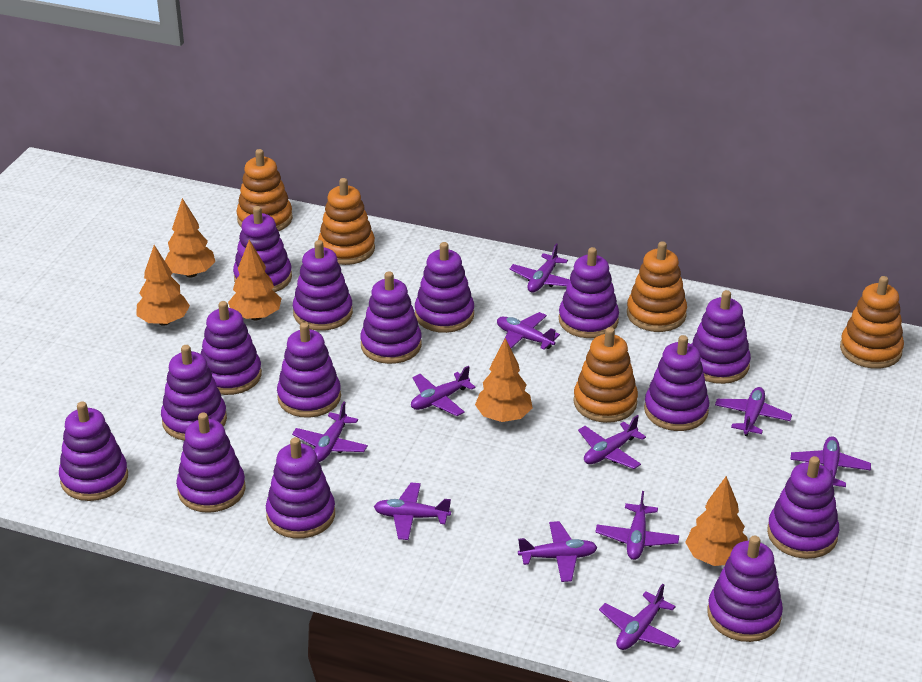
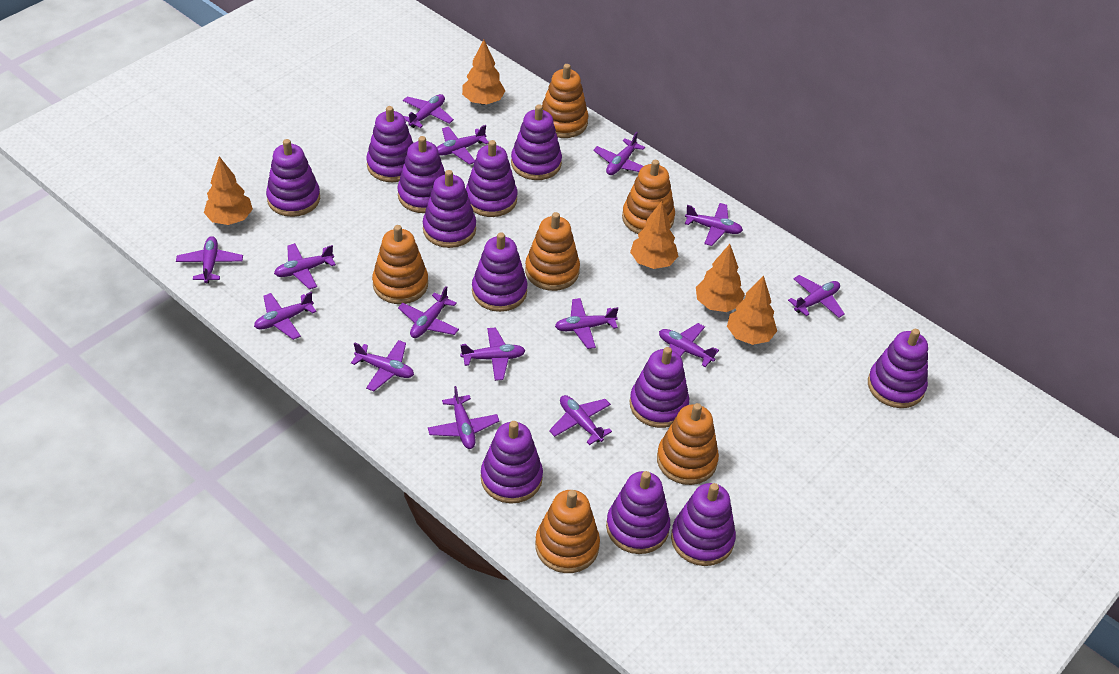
orange stacking toy: 5 -> 6
purple plane: 11 -> 15
purple stacking toy: 15 -> 12

